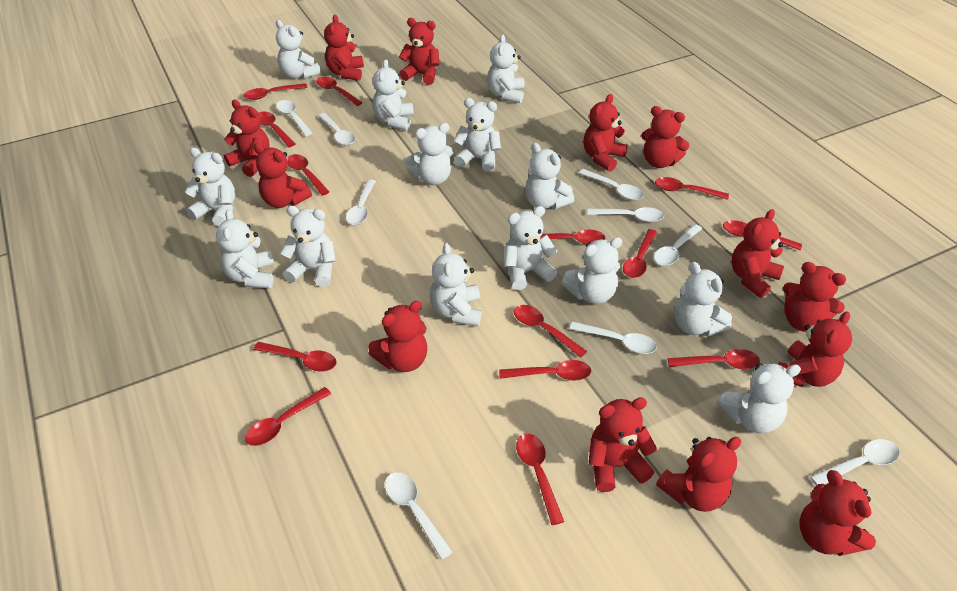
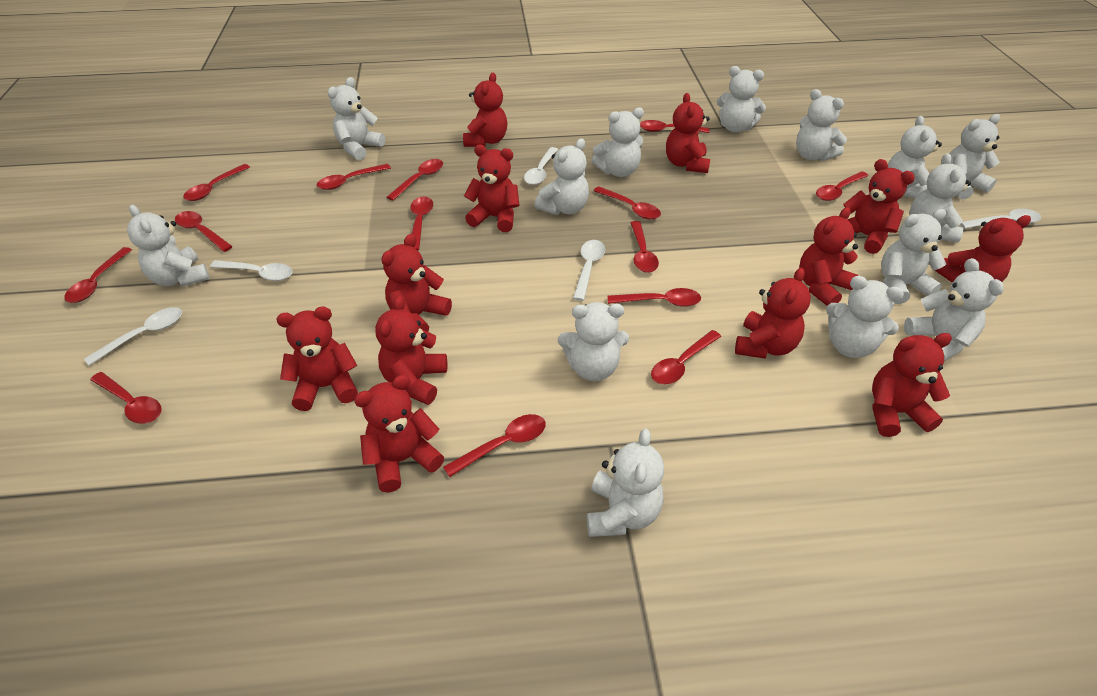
red teddy bear: 13 -> 12
white spoon: 9 -> 5

